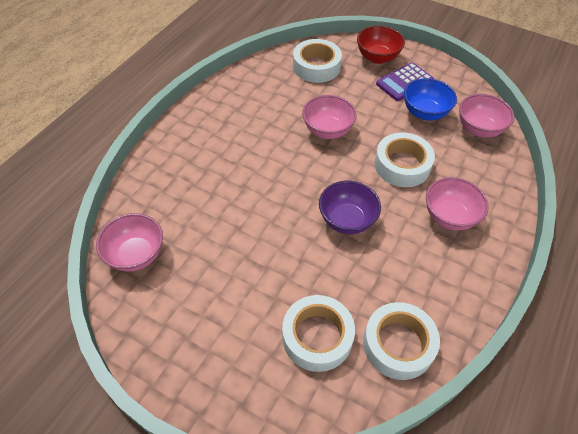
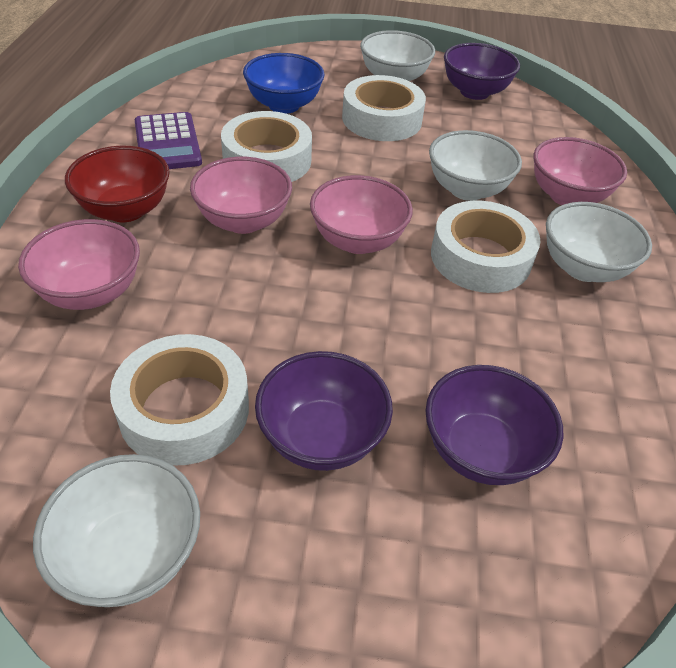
purple bowl: 1 -> 3
white bowl: 0 -> 4

